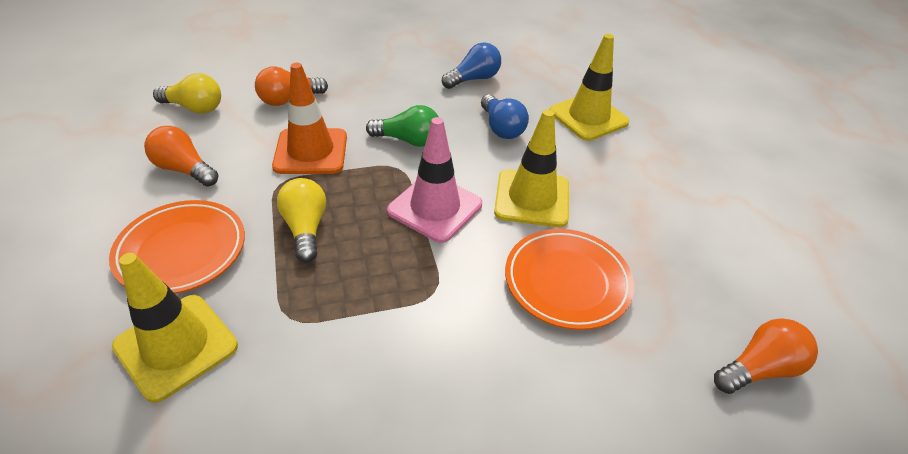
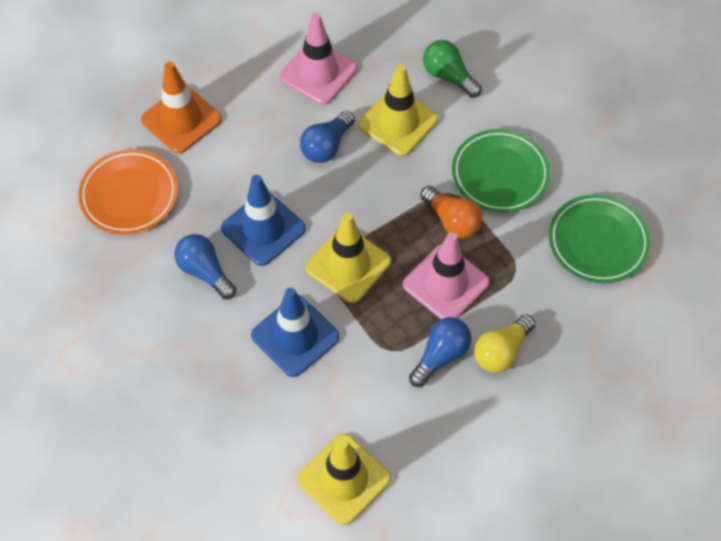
blue light bulb: 2 -> 3
blue traffic cone: 0 -> 2
green plate: 0 -> 2
orange light bulb: 3 -> 1
orange plate: 2 -> 1
pink traffic cone: 1 -> 2
yellow light bulb: 2 -> 1

